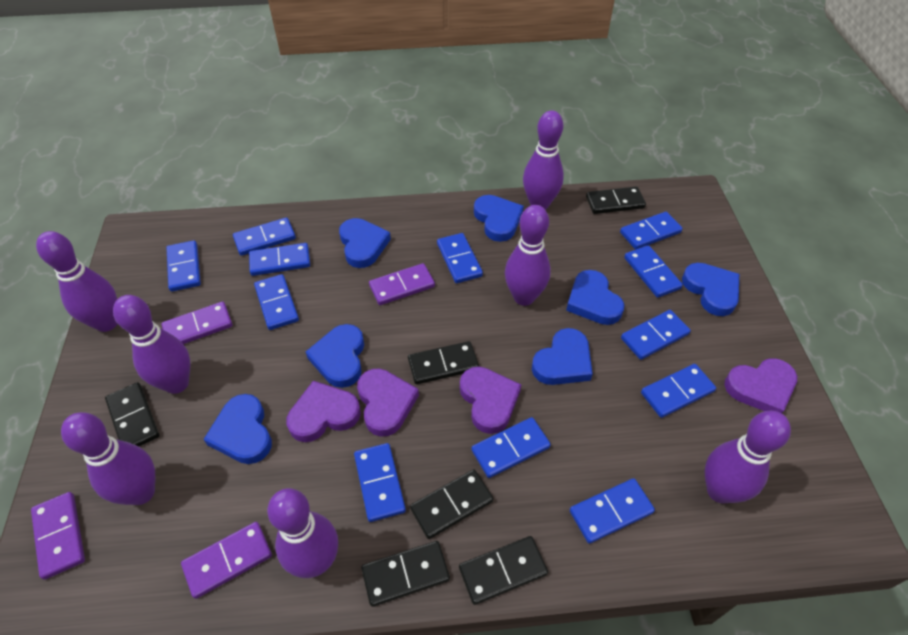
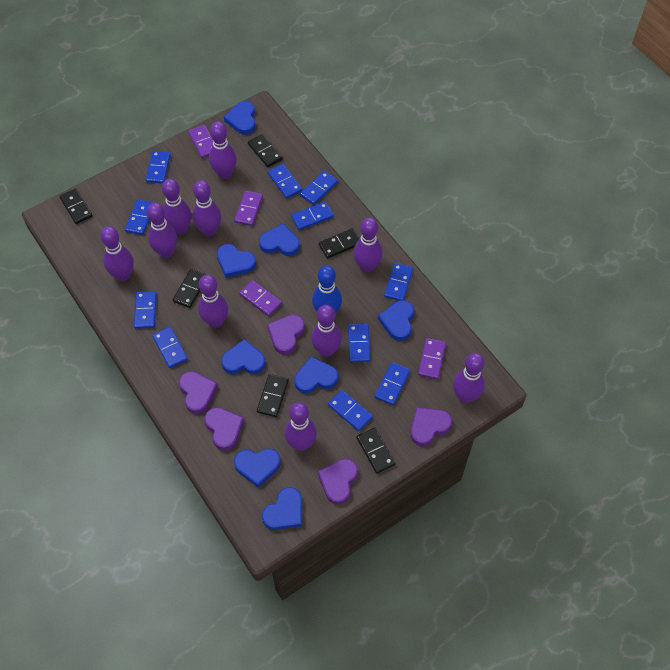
blue bowling pin: 0 -> 1
blue domino: 12 -> 11
blue heart: 7 -> 8
purple bowling pin: 7 -> 10
purple heart: 4 -> 5

